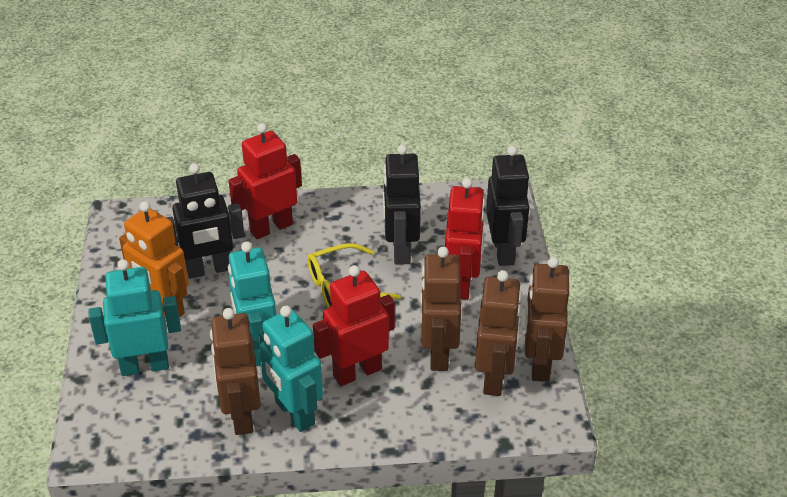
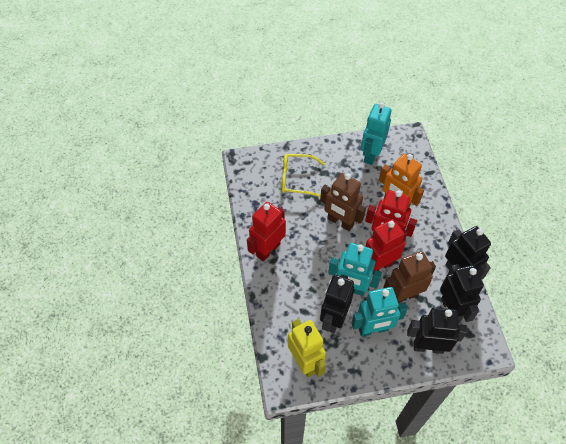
black robot: 3 -> 4
brown robot: 4 -> 2
yellow robot: 0 -> 1

